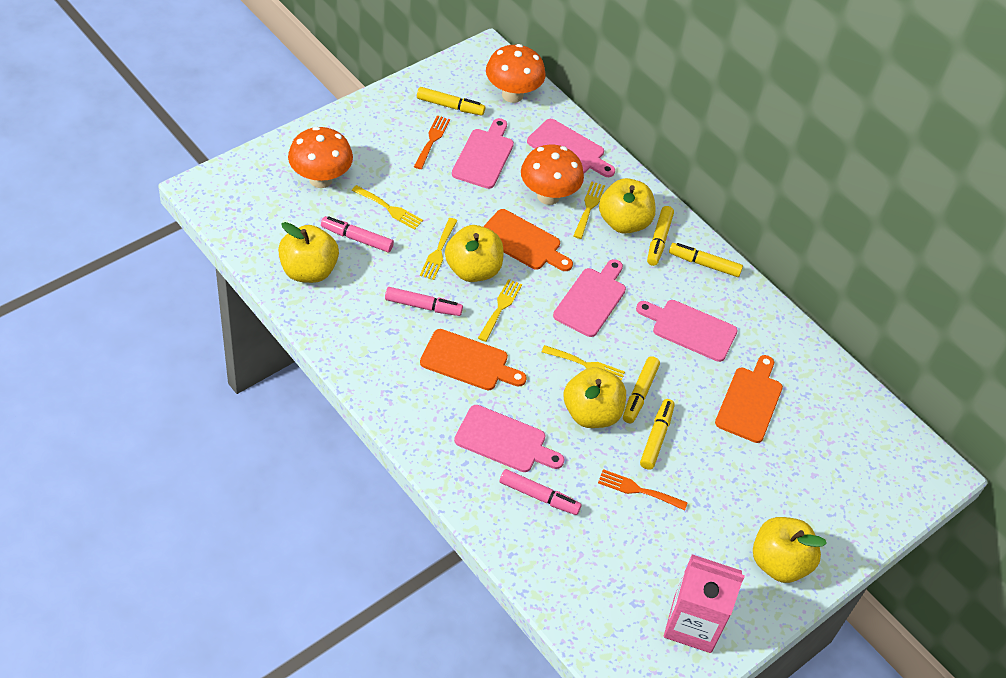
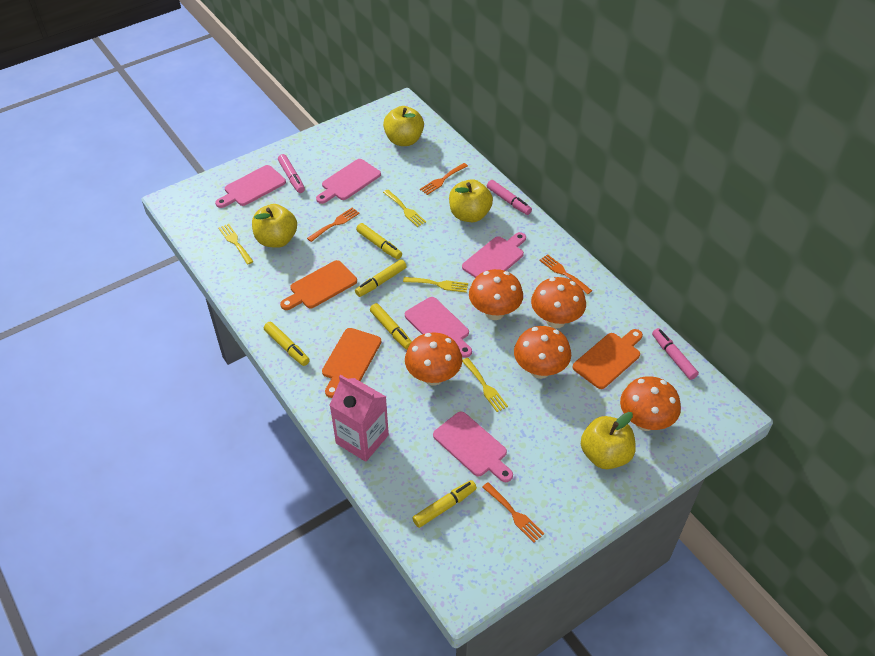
orange fork: 2 -> 4
orange mushroom: 3 -> 5
yellow apple: 5 -> 4
yellow fork: 5 -> 4

